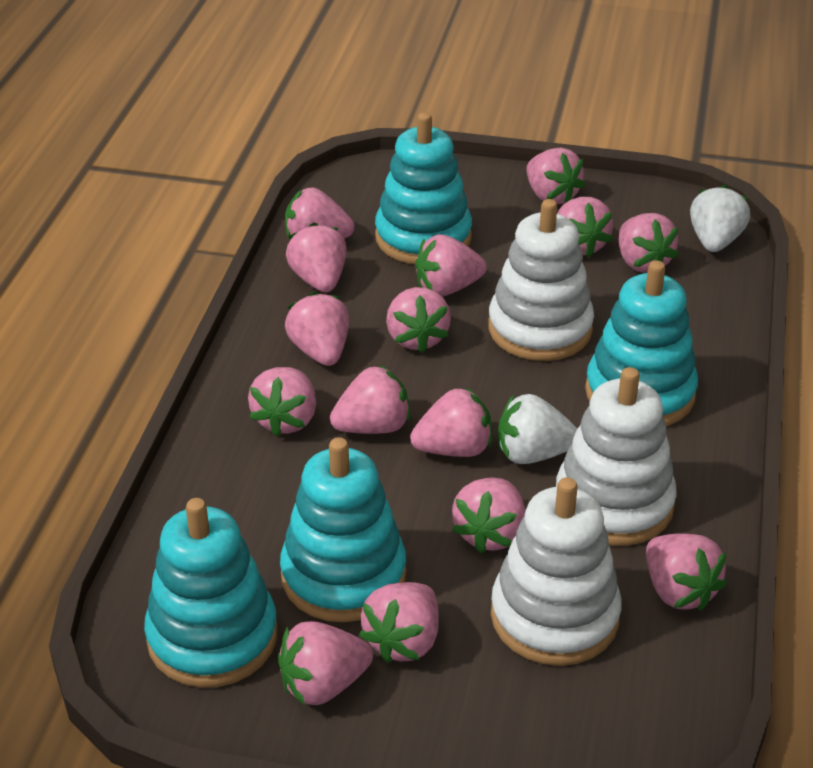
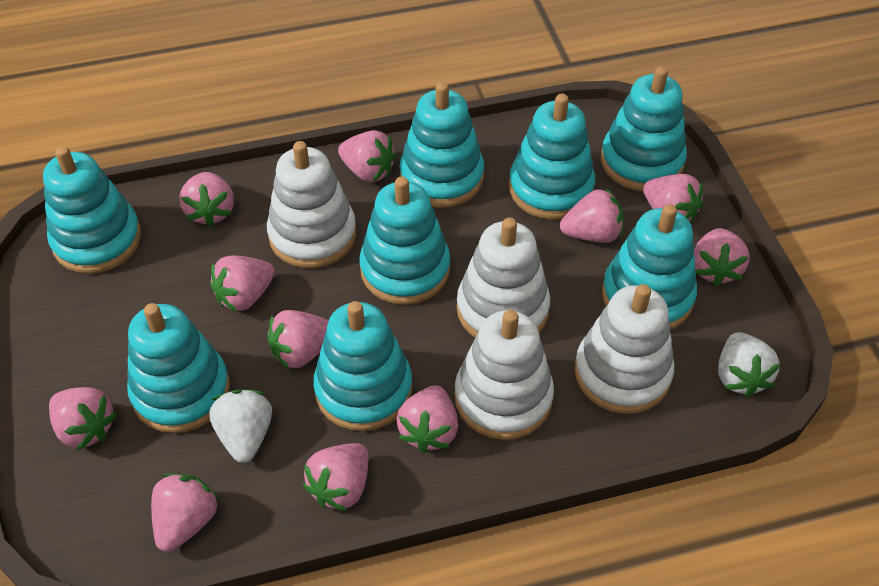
pink strawberry: 15 -> 11
turquoise stacking toy: 4 -> 8
white stacking toy: 3 -> 4

